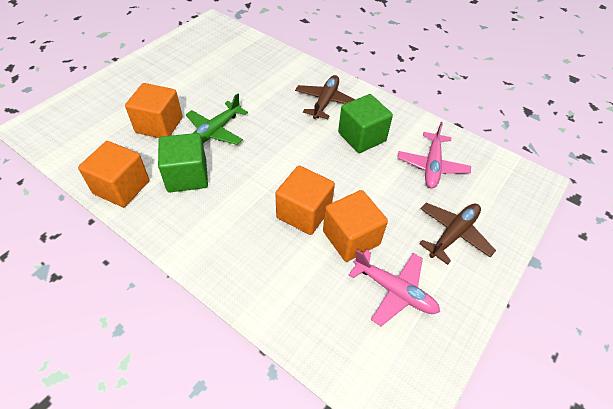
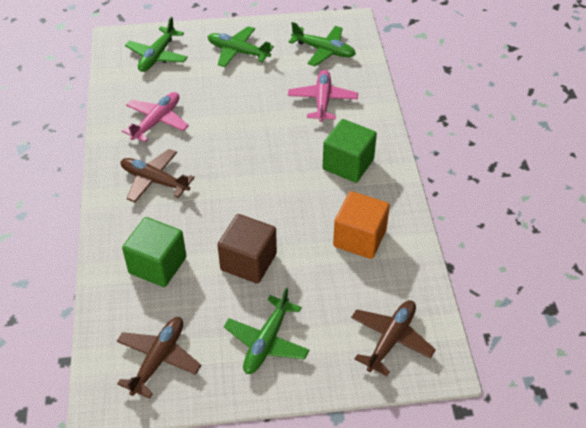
brown cube: 0 -> 1
brown plane: 2 -> 3
green plane: 1 -> 4
orange cube: 4 -> 1

